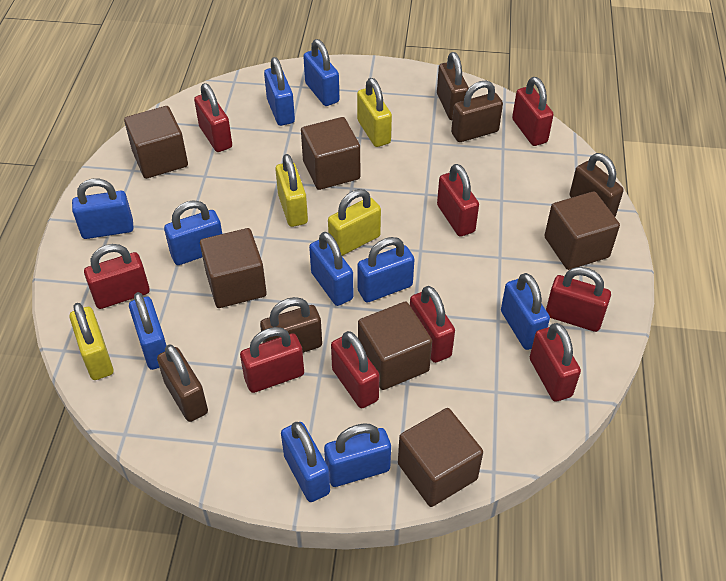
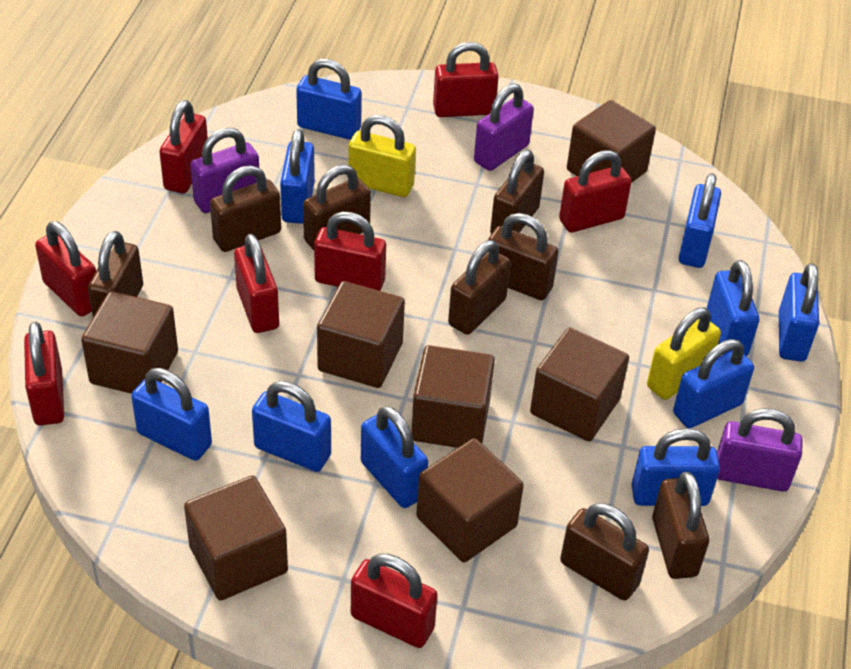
brown cube: 6 -> 7
brown padlock: 5 -> 8
purple padlock: 0 -> 3
red padlock: 9 -> 8
yellow padlock: 4 -> 2

